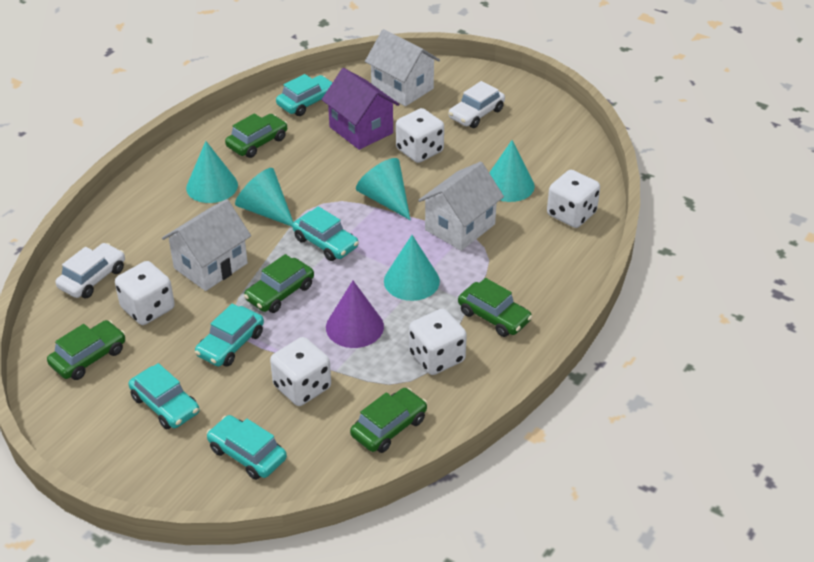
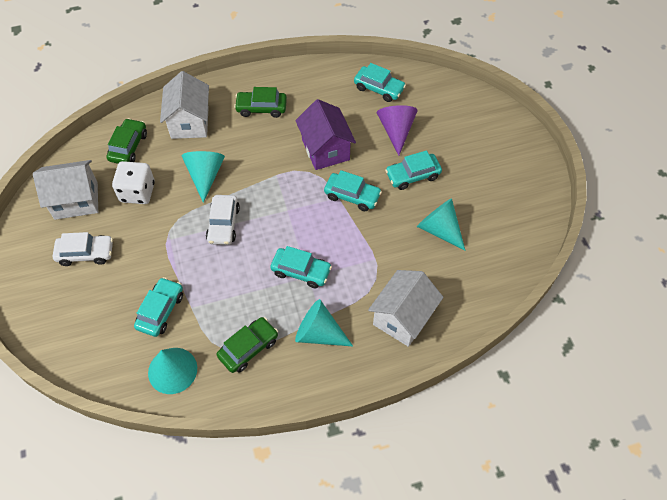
green car: 5 -> 3
turquoise cone: 5 -> 4
white dice: 5 -> 1

